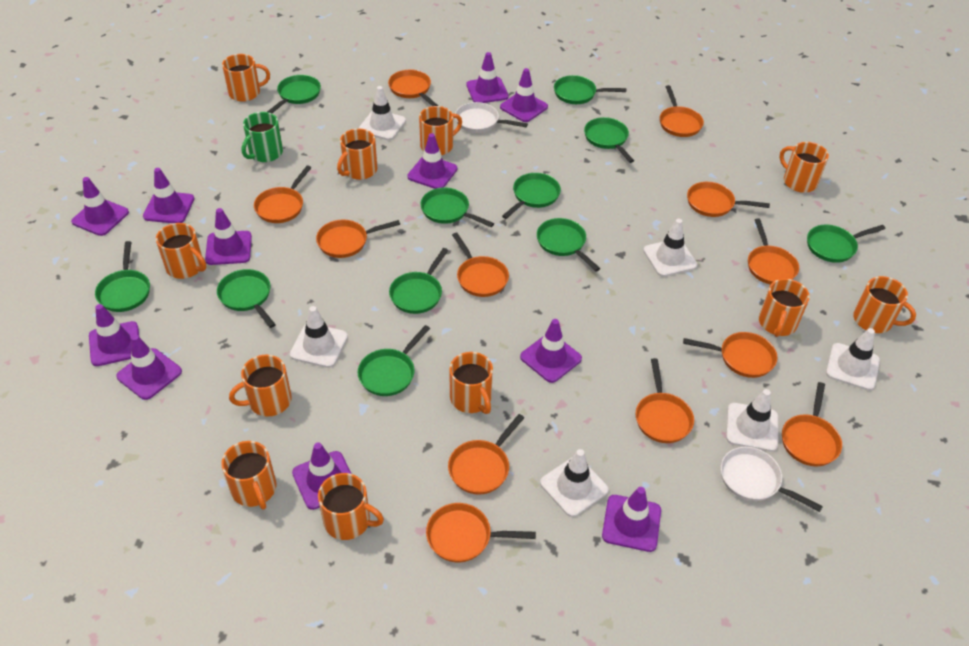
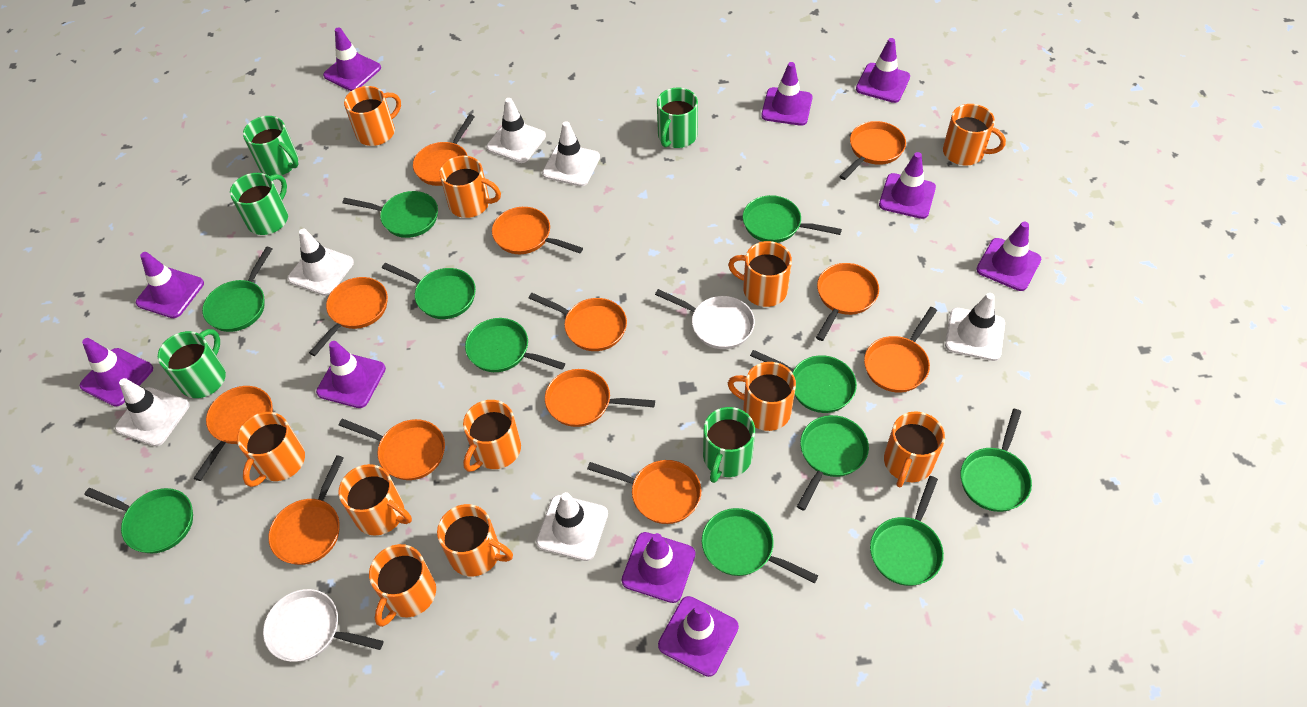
green mug: 1 -> 5
purple traffic cone: 11 -> 10

